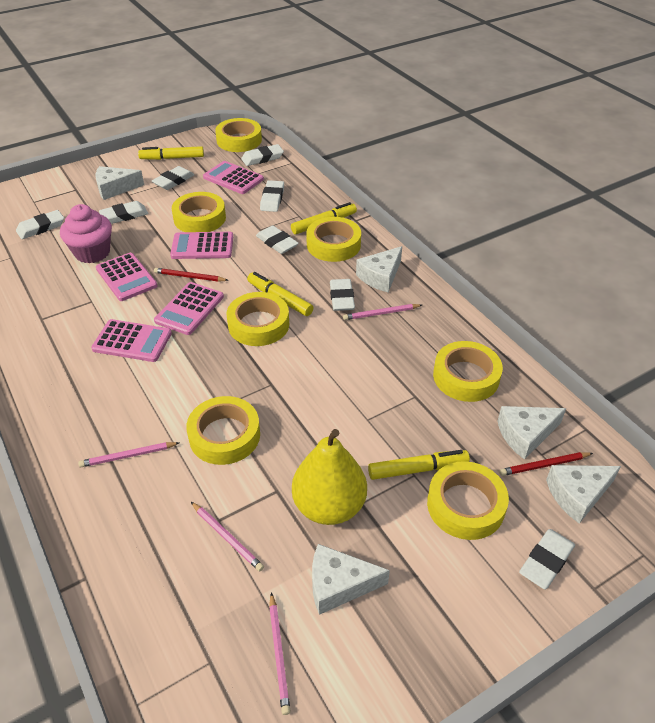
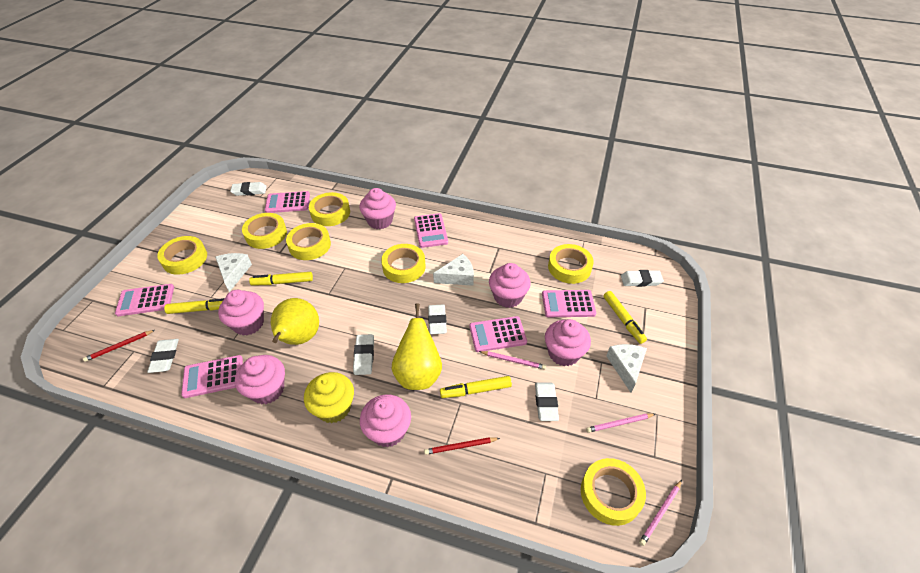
pink calculator: 5 -> 6
pink cupcake: 1 -> 6
pink pencil: 4 -> 3
white cheese: 5 -> 3
white eraser: 8 -> 6
yellow cupcake: 0 -> 1
yellow pear: 1 -> 2

